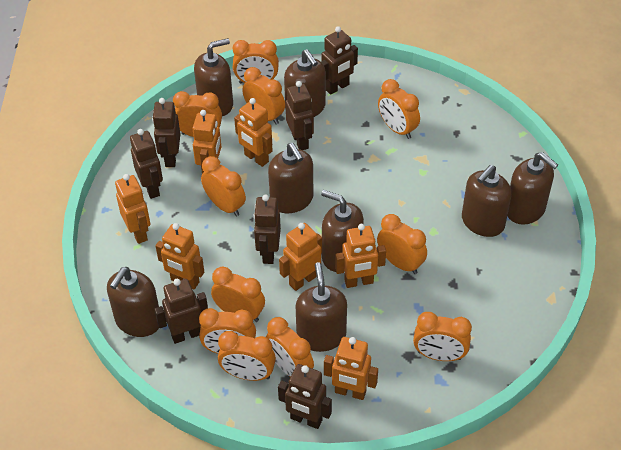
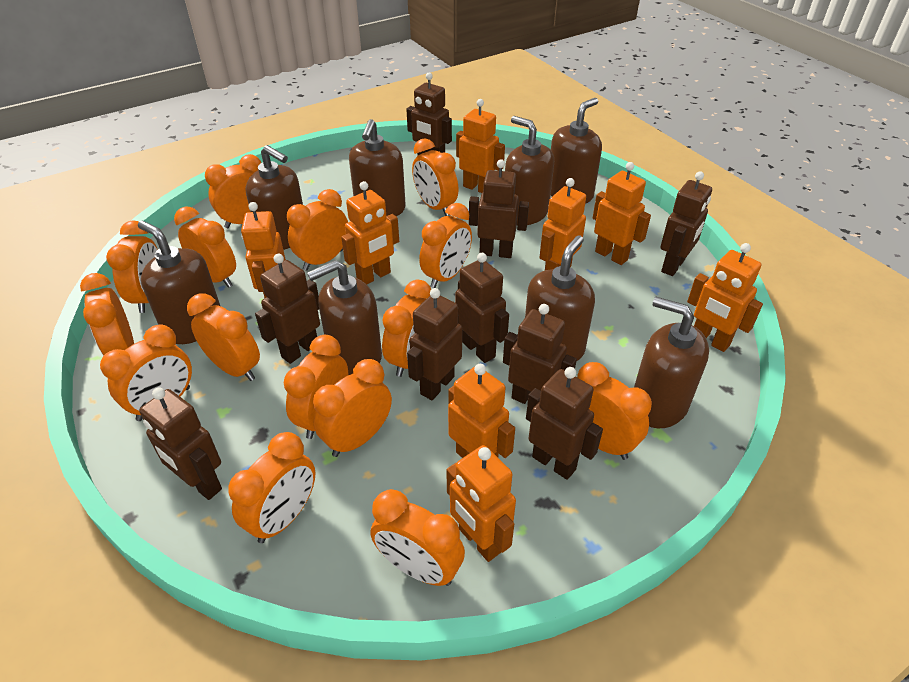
brown robot: 7 -> 9
orange clock: 11 -> 15
orange robot: 7 -> 8

